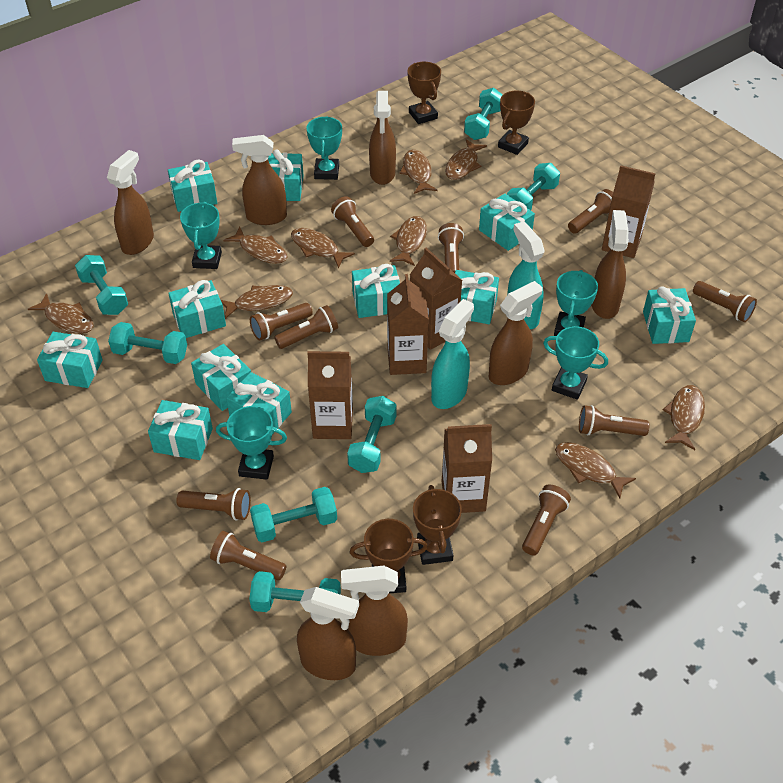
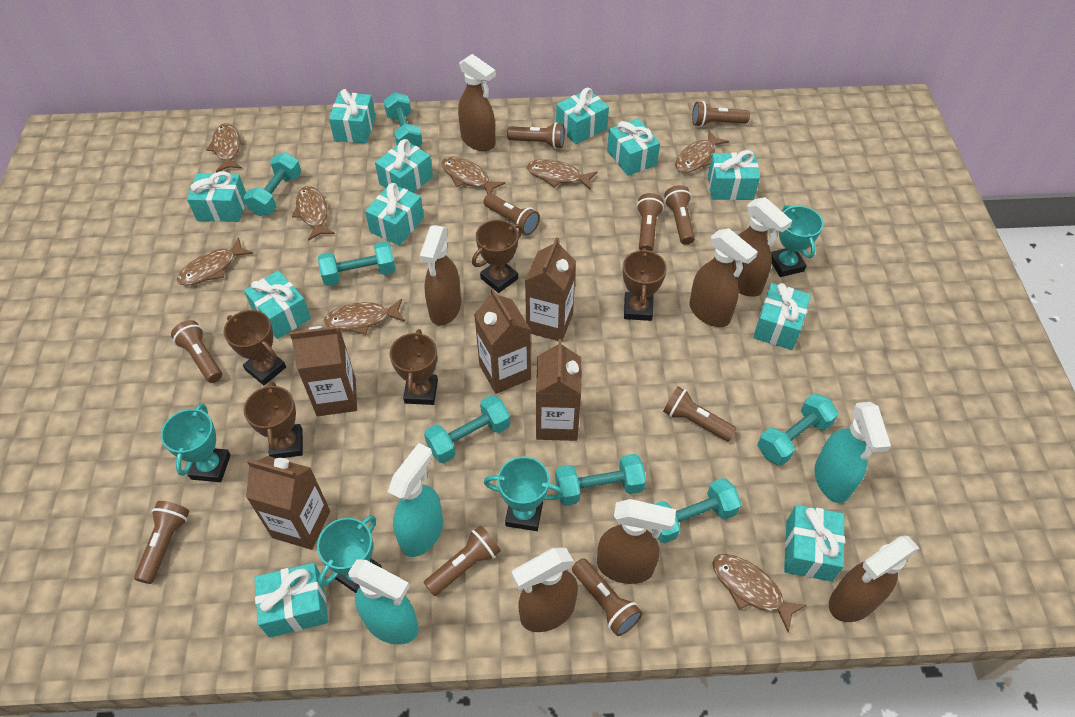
brown fish: 9 -> 8
brown trophy: 4 -> 5
turquoise spray bottle: 2 -> 3
turquoise trophy: 5 -> 4

